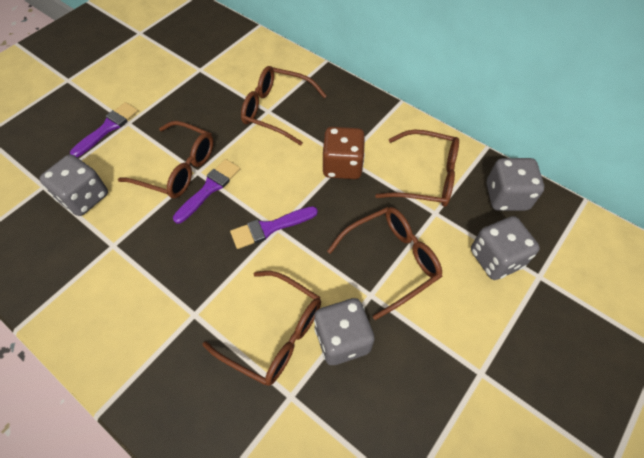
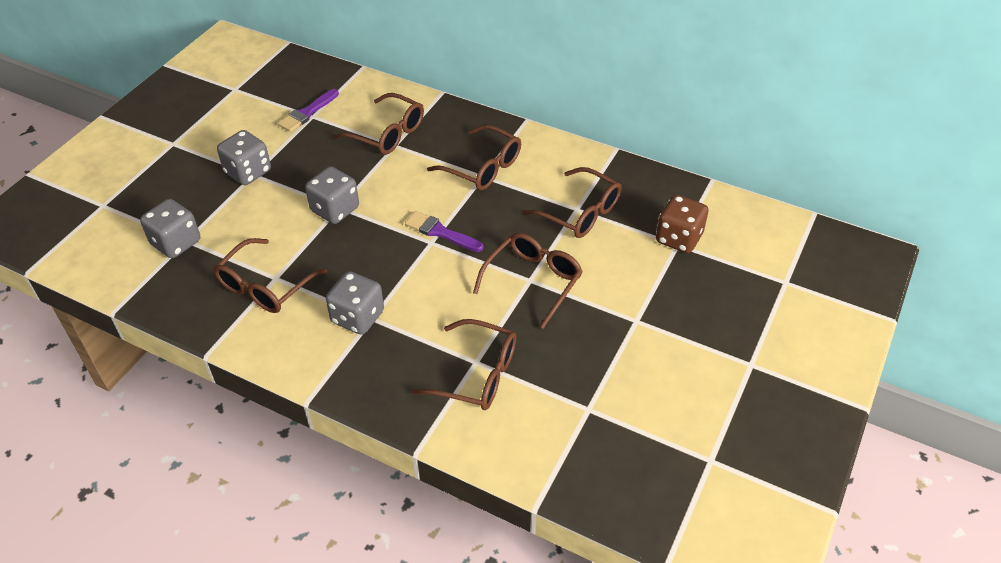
brown glasses: 5 -> 6
purple brush: 3 -> 2

